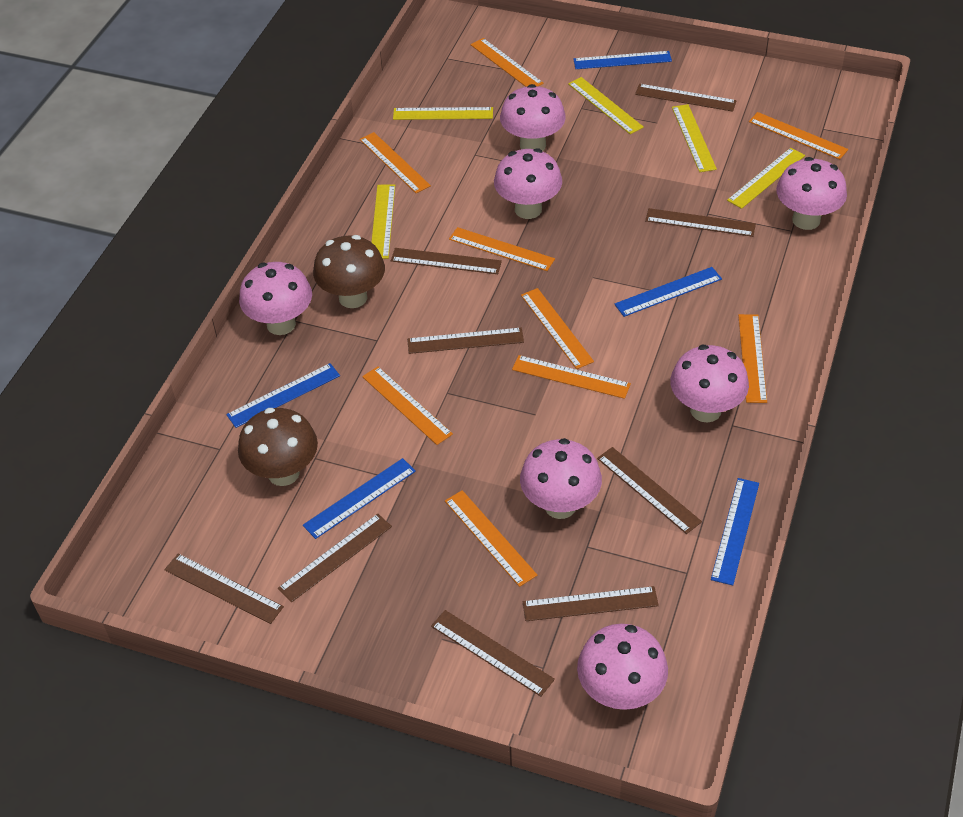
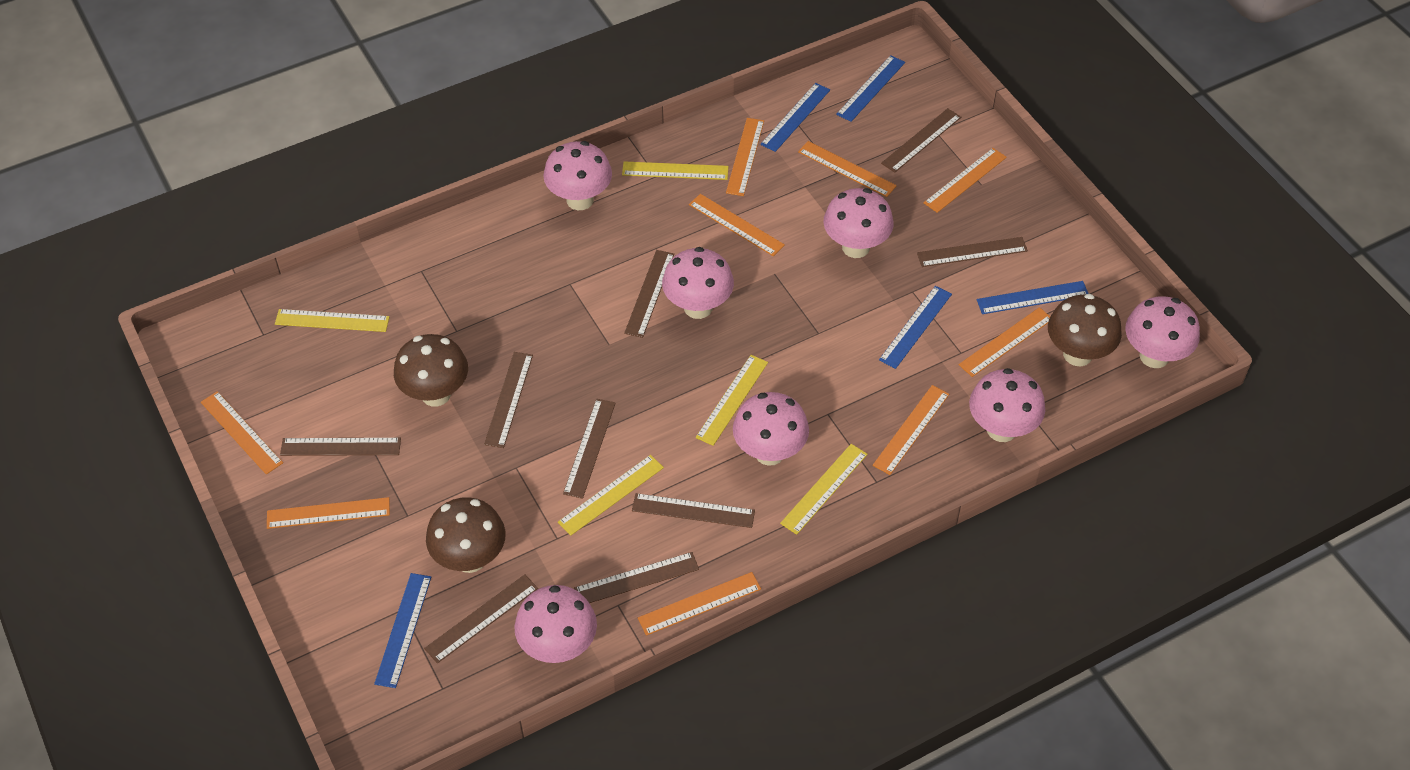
brown mushroom: 2 -> 3

